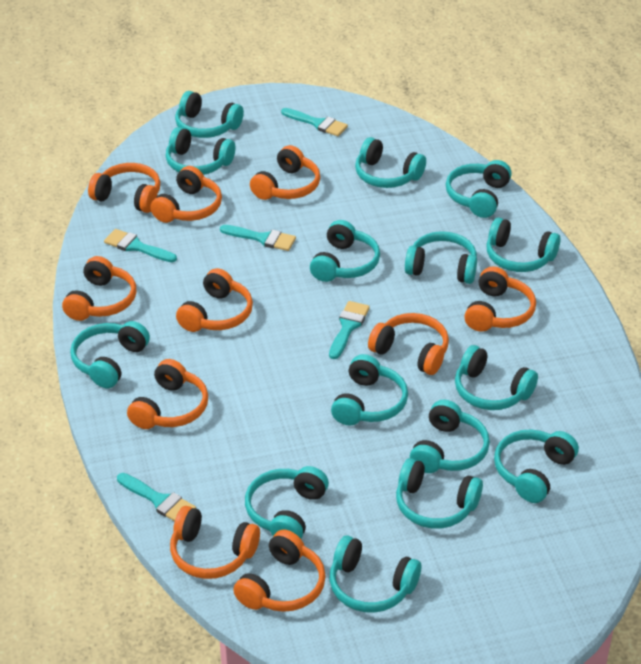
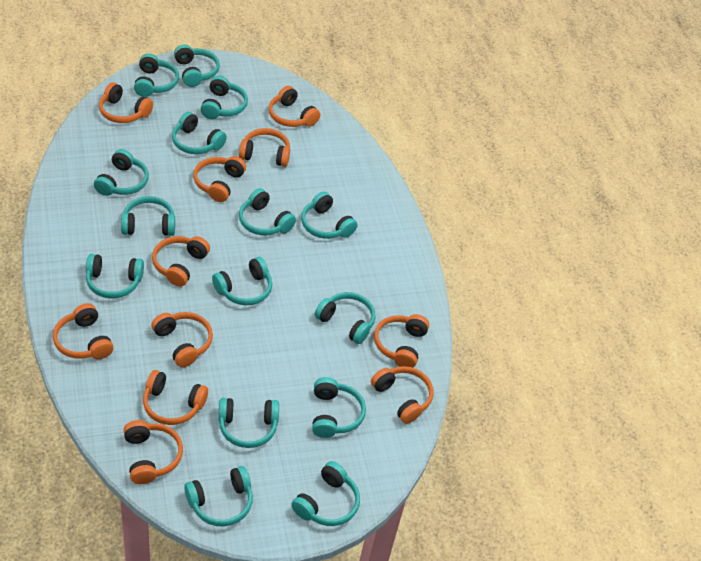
orange headphones: 10 -> 11
turquoise brush: 5 -> 0

